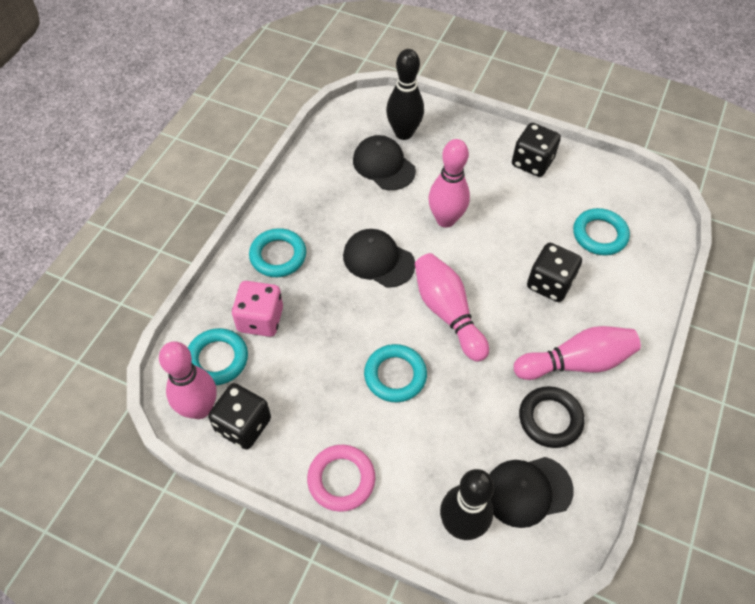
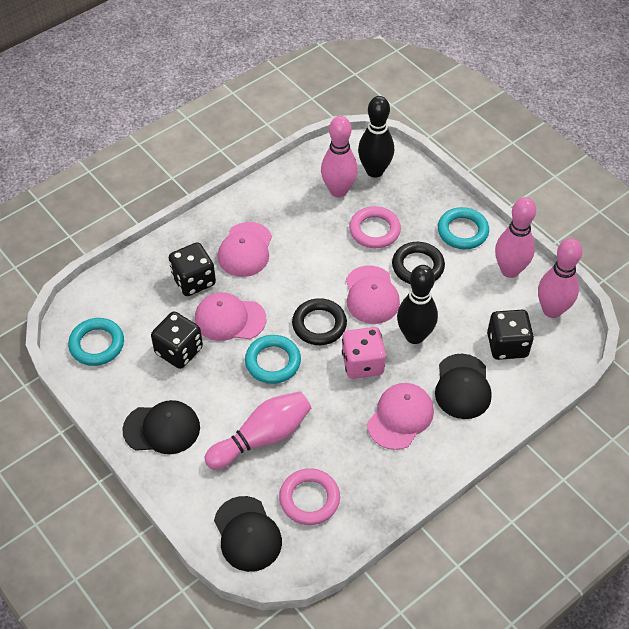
black ring: 1 -> 2
pink cap: 0 -> 4
pink ring: 1 -> 2
turquoise ring: 4 -> 3

